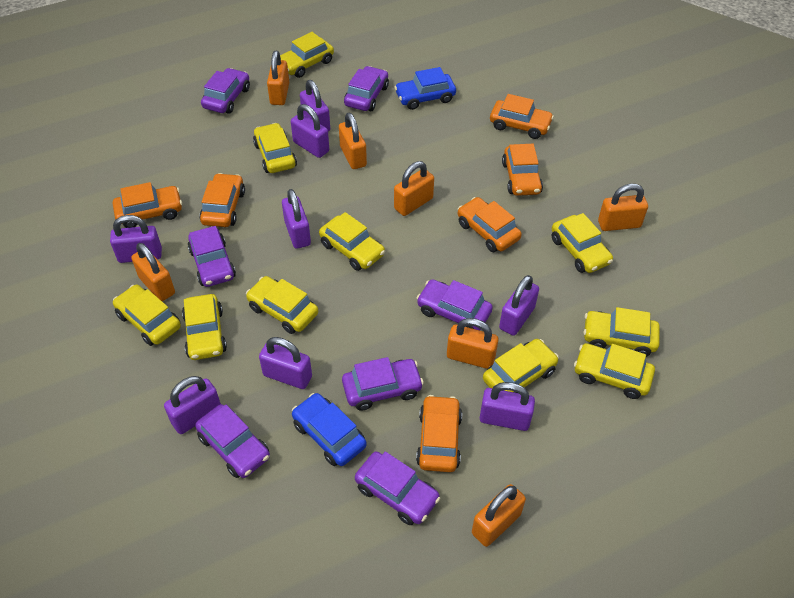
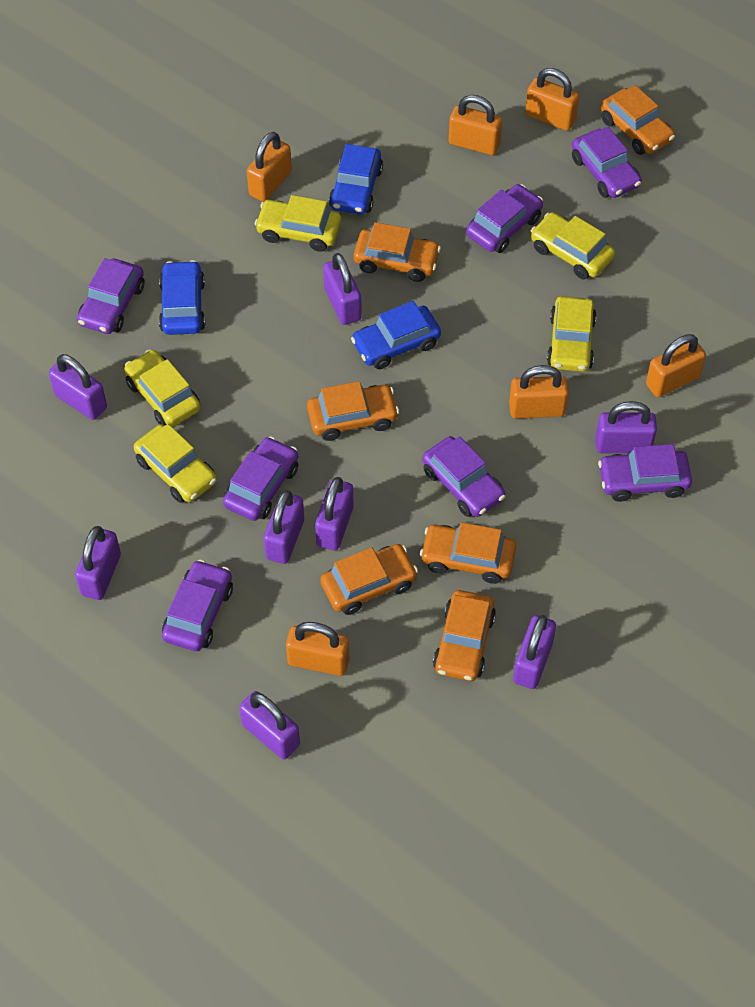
blue car: 2 -> 3
orange padlock: 7 -> 6
yellow car: 10 -> 5

